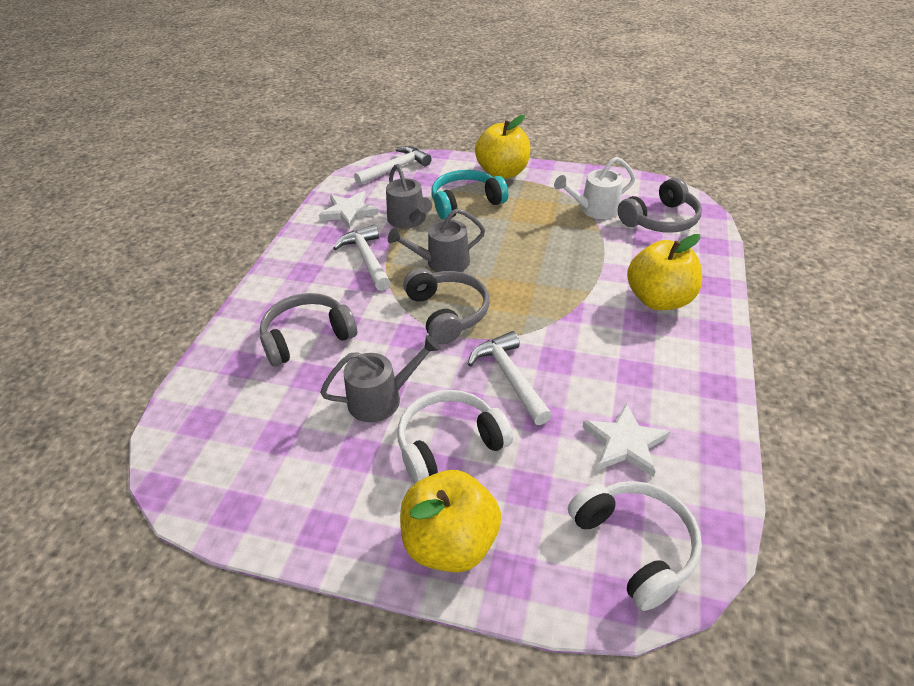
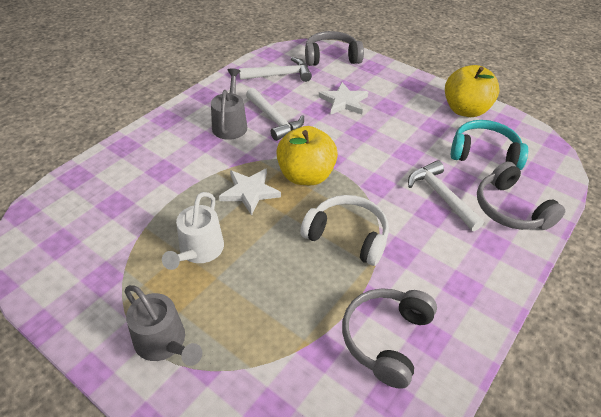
grey watering can: 3 -> 2
white headphones: 2 -> 1
yellow apple: 3 -> 2

